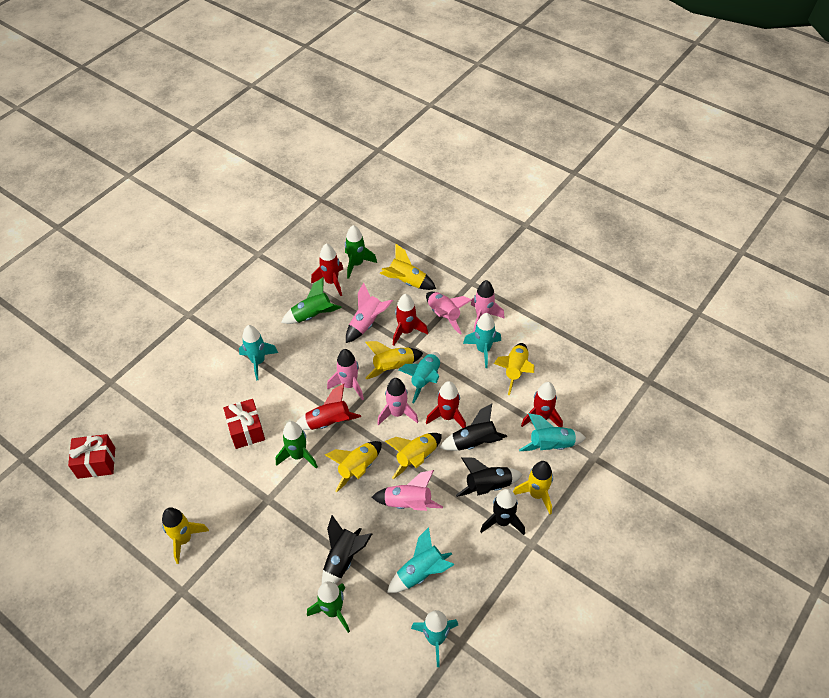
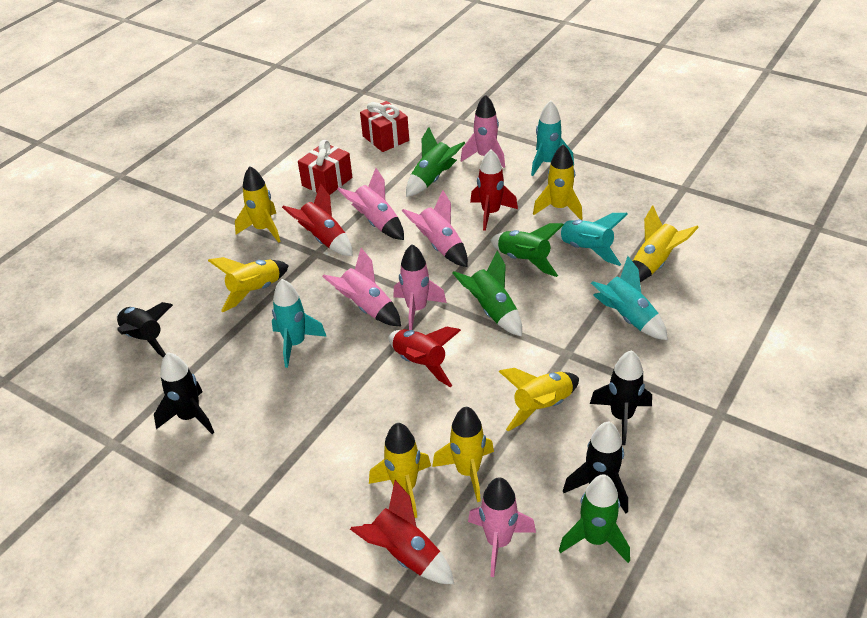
red rocket: 5 -> 4
turquoise rocket: 6 -> 4

